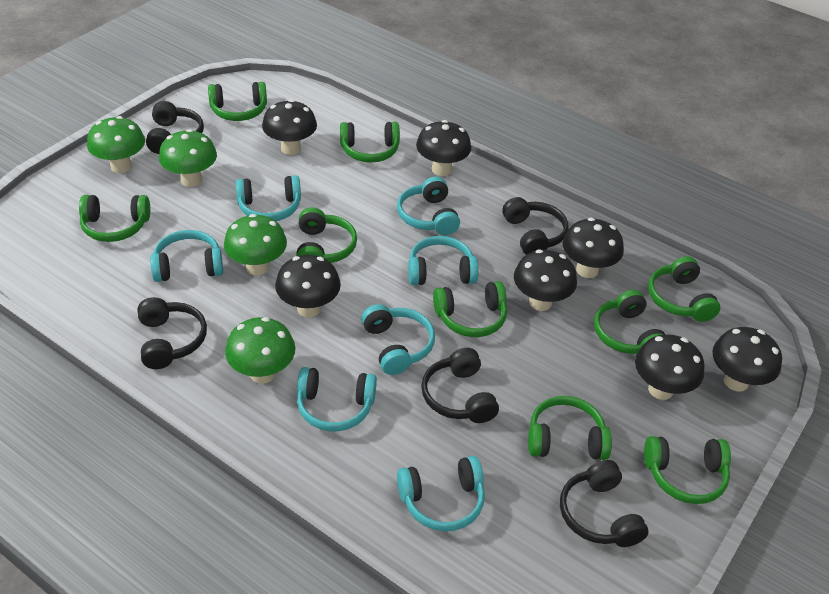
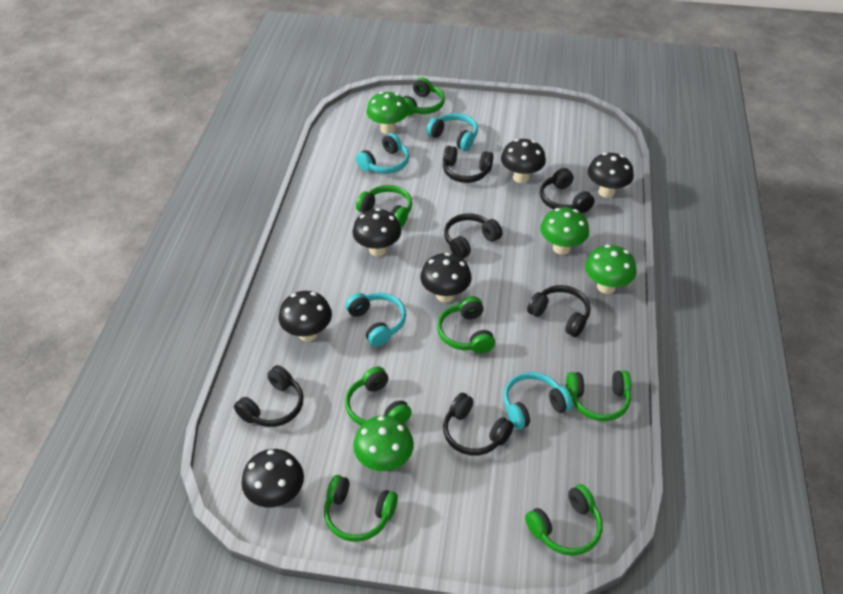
black headphones: 5 -> 6
black mushroom: 7 -> 6
green headphones: 9 -> 7
turquoise headphones: 7 -> 4

